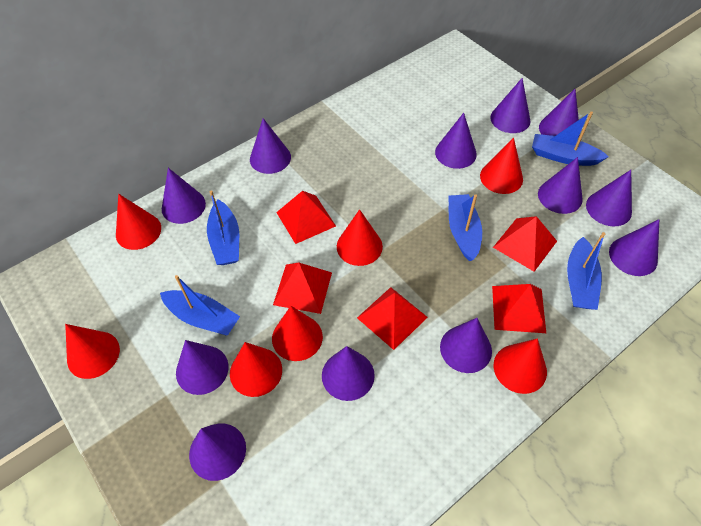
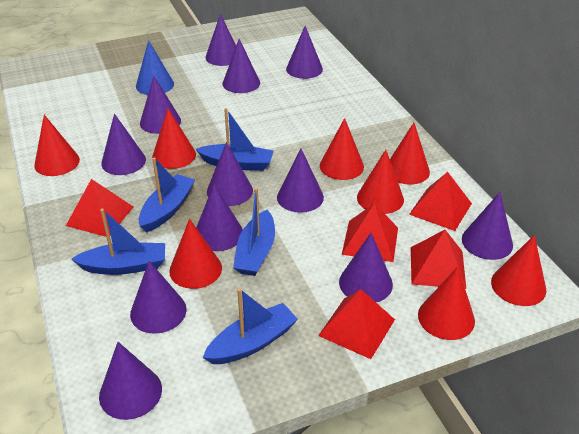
blue cone: 0 -> 1
red cone: 7 -> 8

